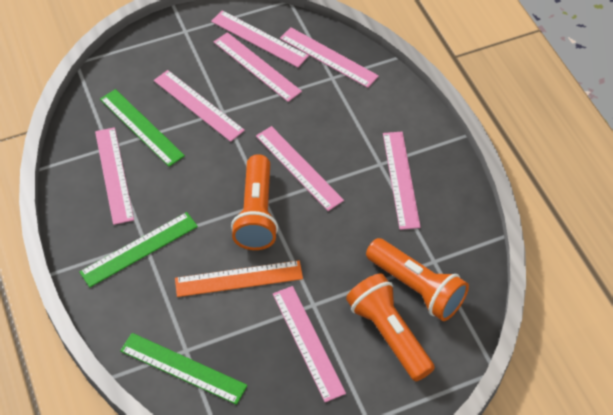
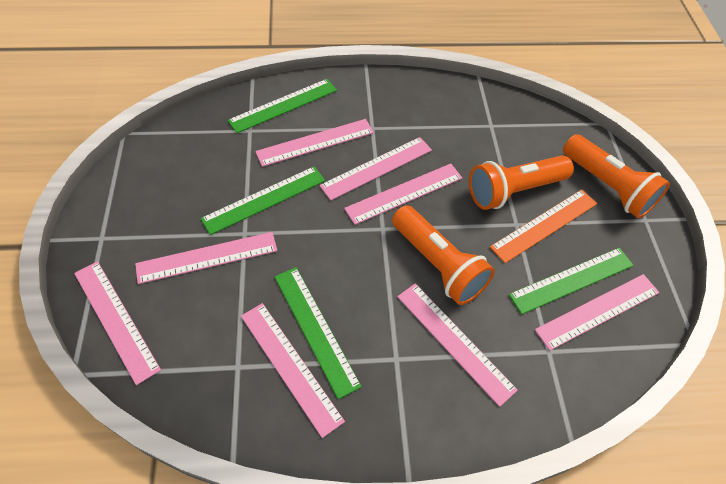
green ruler: 3 -> 4

